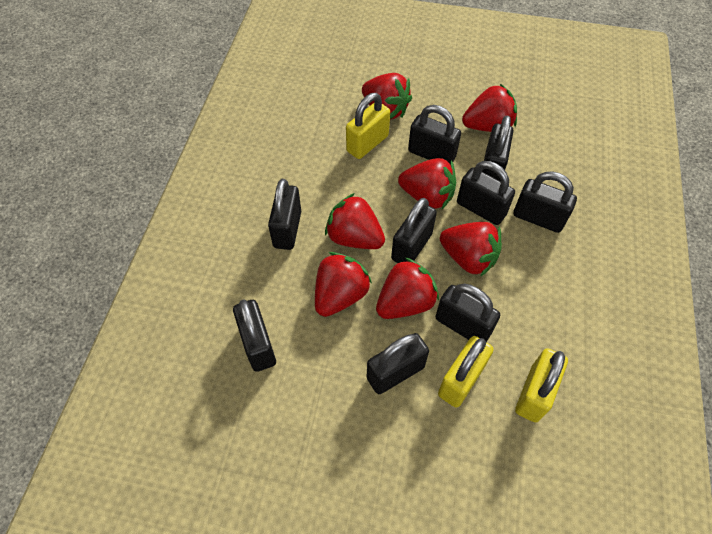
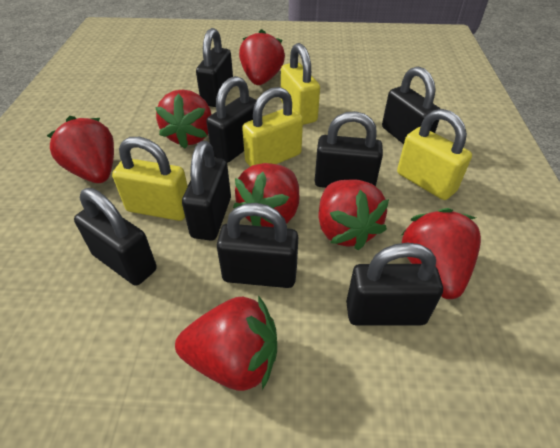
black padlock: 9 -> 8
yellow padlock: 3 -> 4

